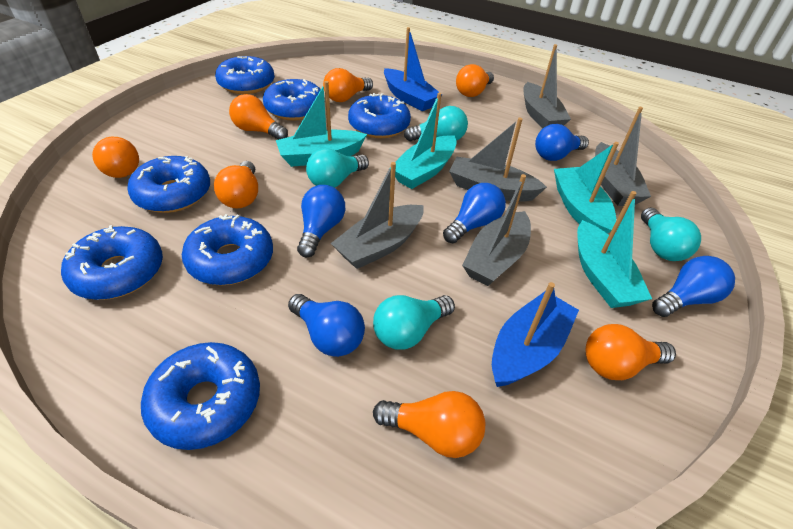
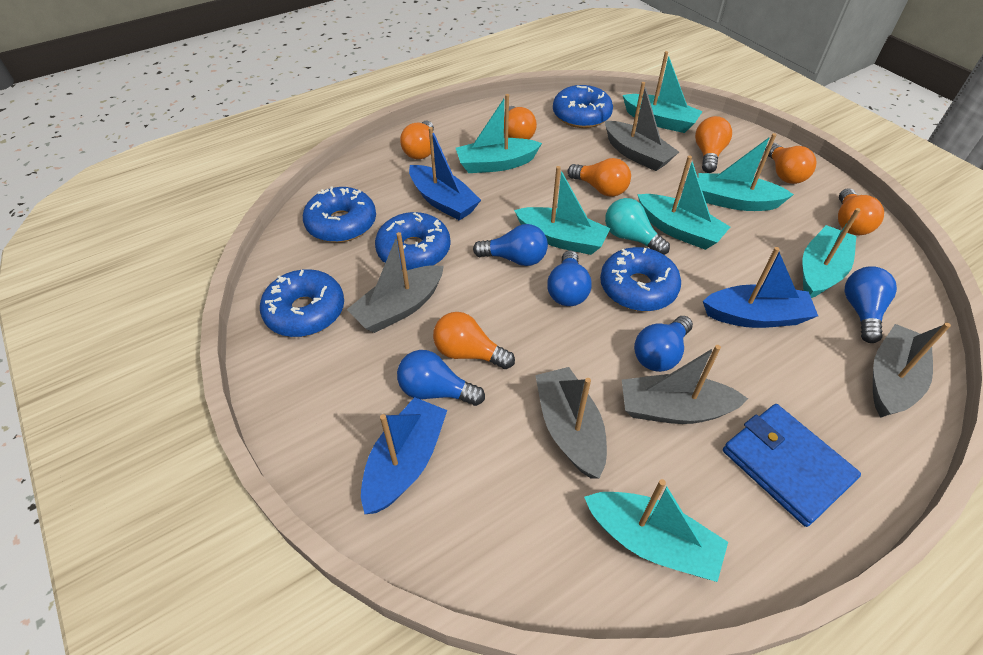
blue boat: 2 -> 3
blue donut: 7 -> 5
blue wallet: 0 -> 1
turquoise boat: 4 -> 7
turquoise light bulb: 4 -> 1

